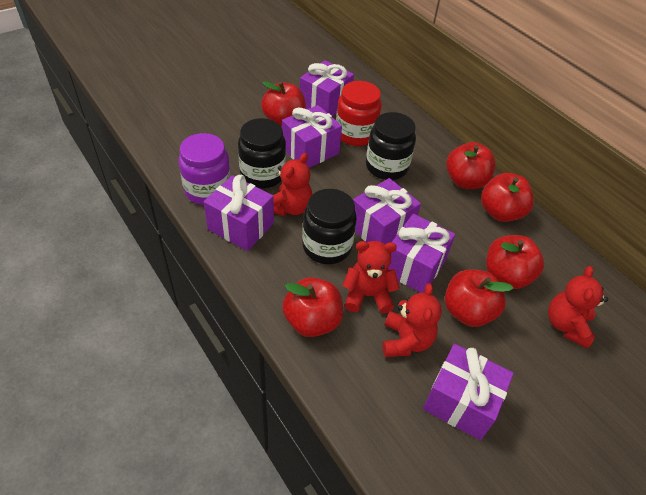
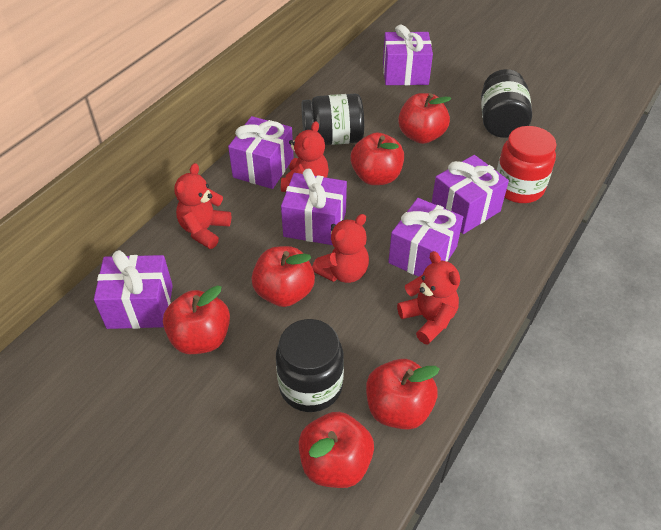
purple jar: 1 -> 0

